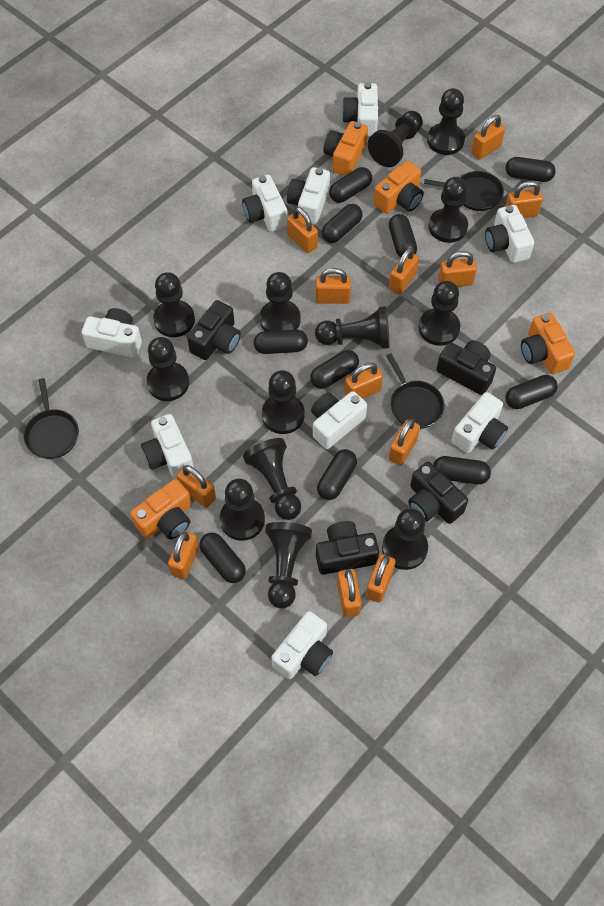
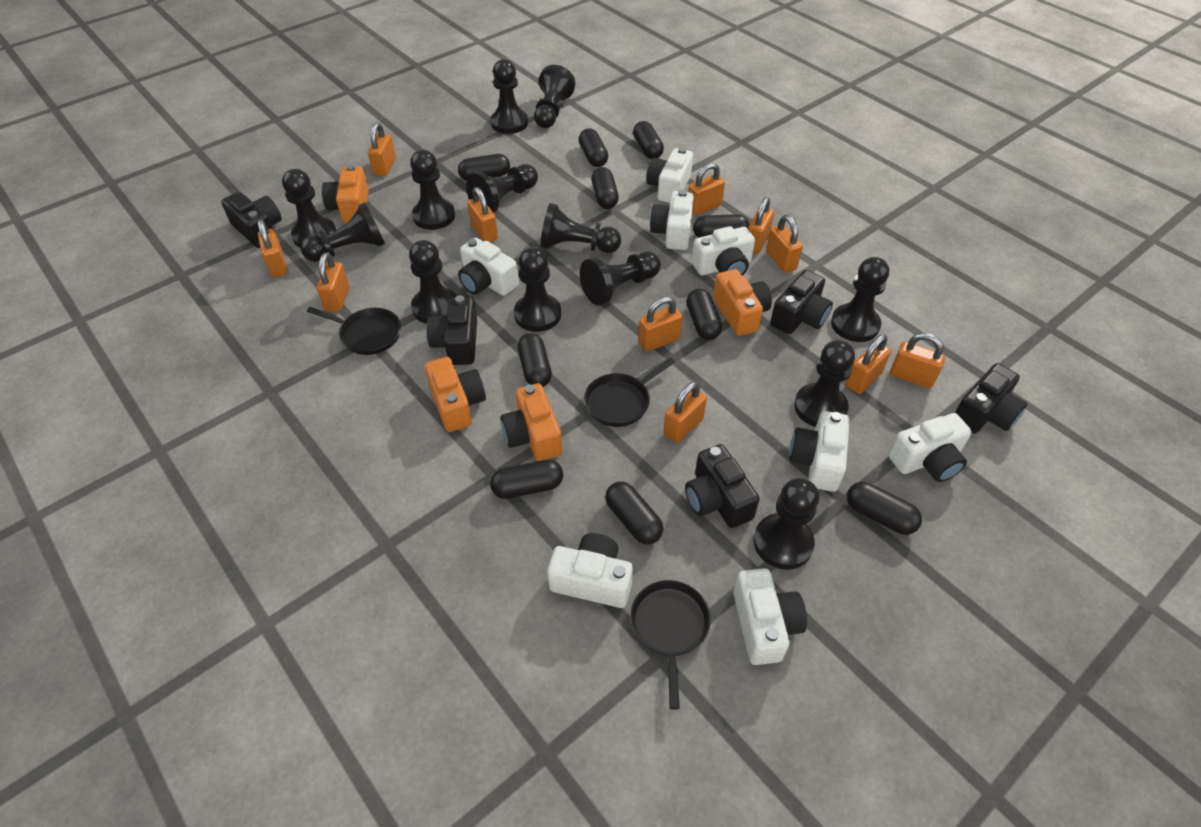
black camera: 4 -> 5
orange padlock: 12 -> 11
white camera: 9 -> 8

